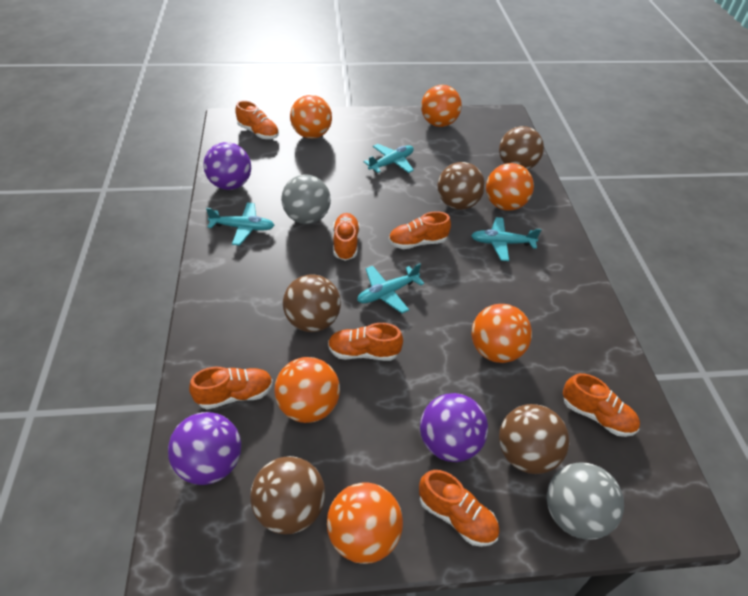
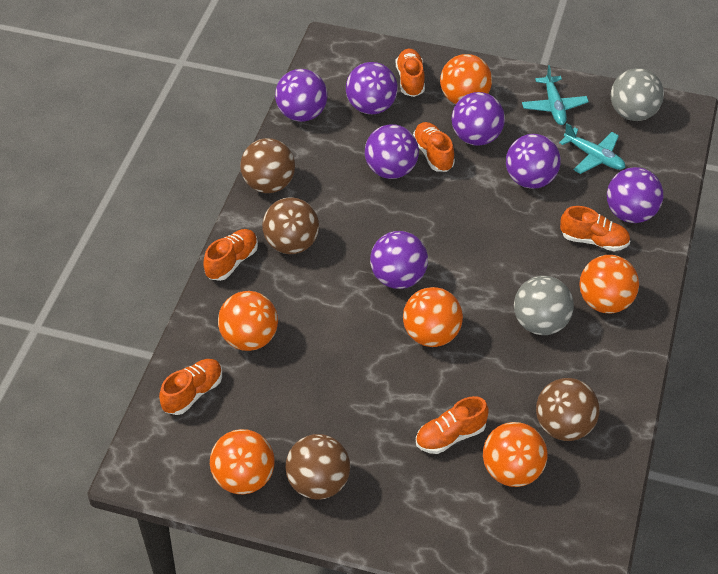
brown ball: 5 -> 4
orange shoe: 7 -> 6
purple ball: 3 -> 7
turquoise plane: 4 -> 2

